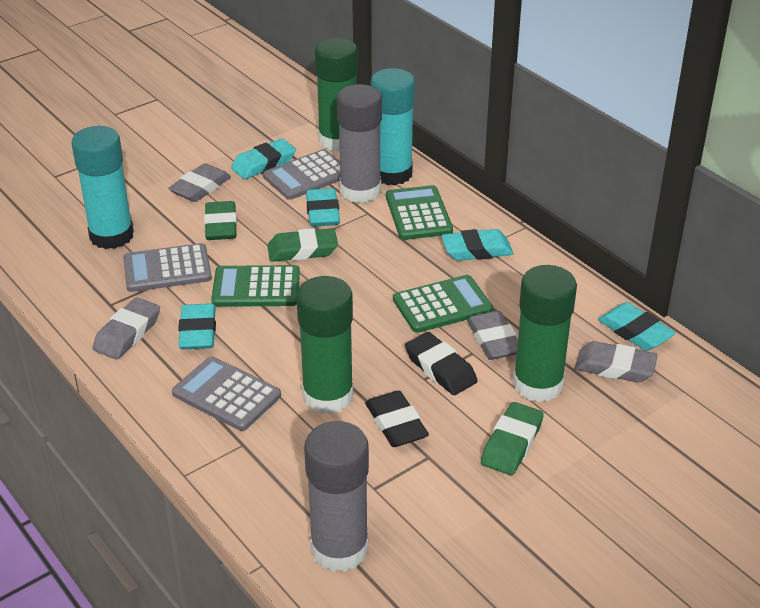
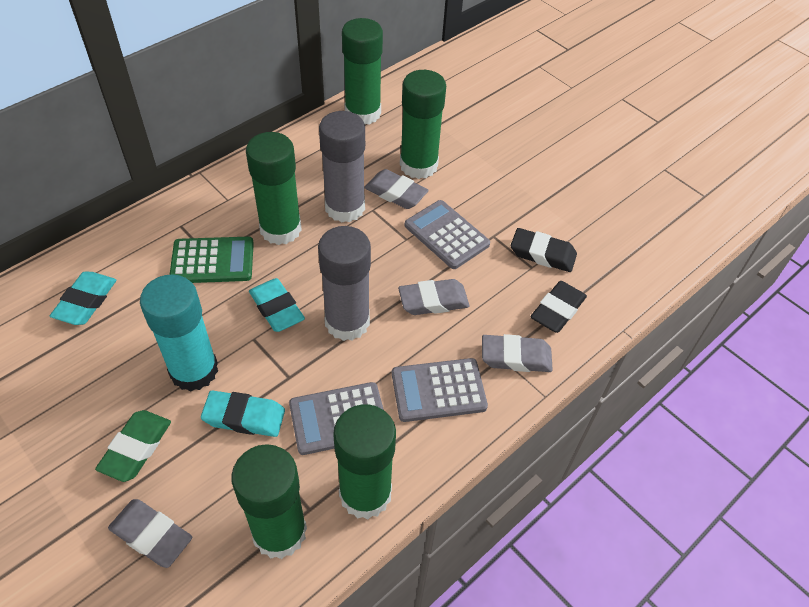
green calculator: 3 -> 1
green eraser: 3 -> 1
green glue stick: 3 -> 5
turquoise eraser: 5 -> 3
turquoise glue stick: 2 -> 1

